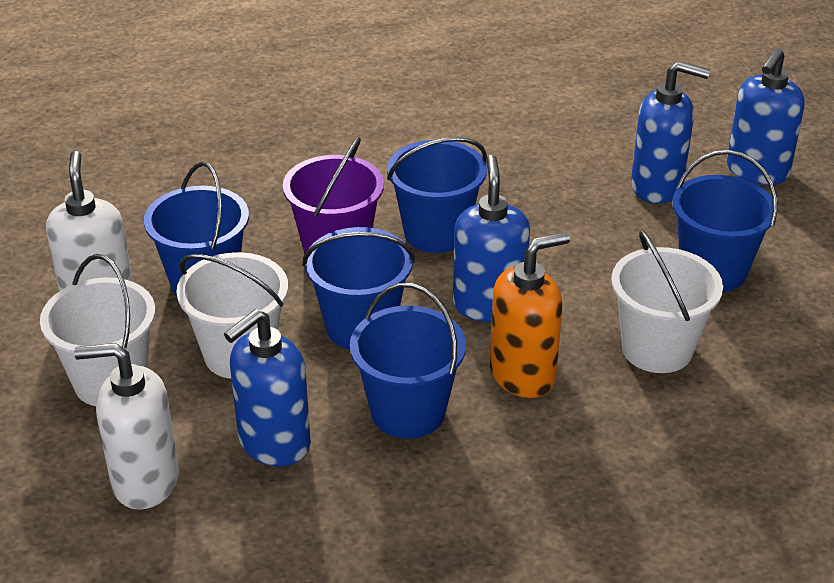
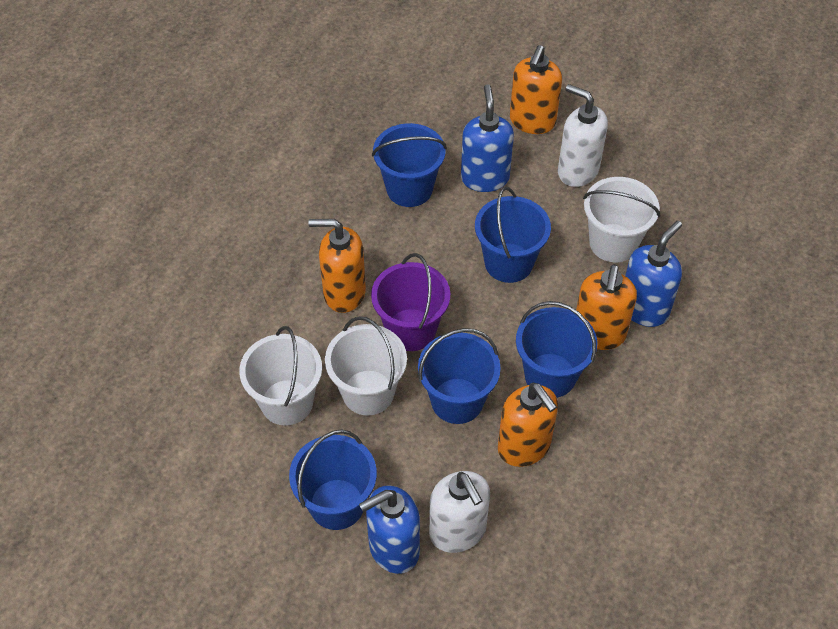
blue soap dispenser: 4 -> 3
orange soap dispenser: 1 -> 4

